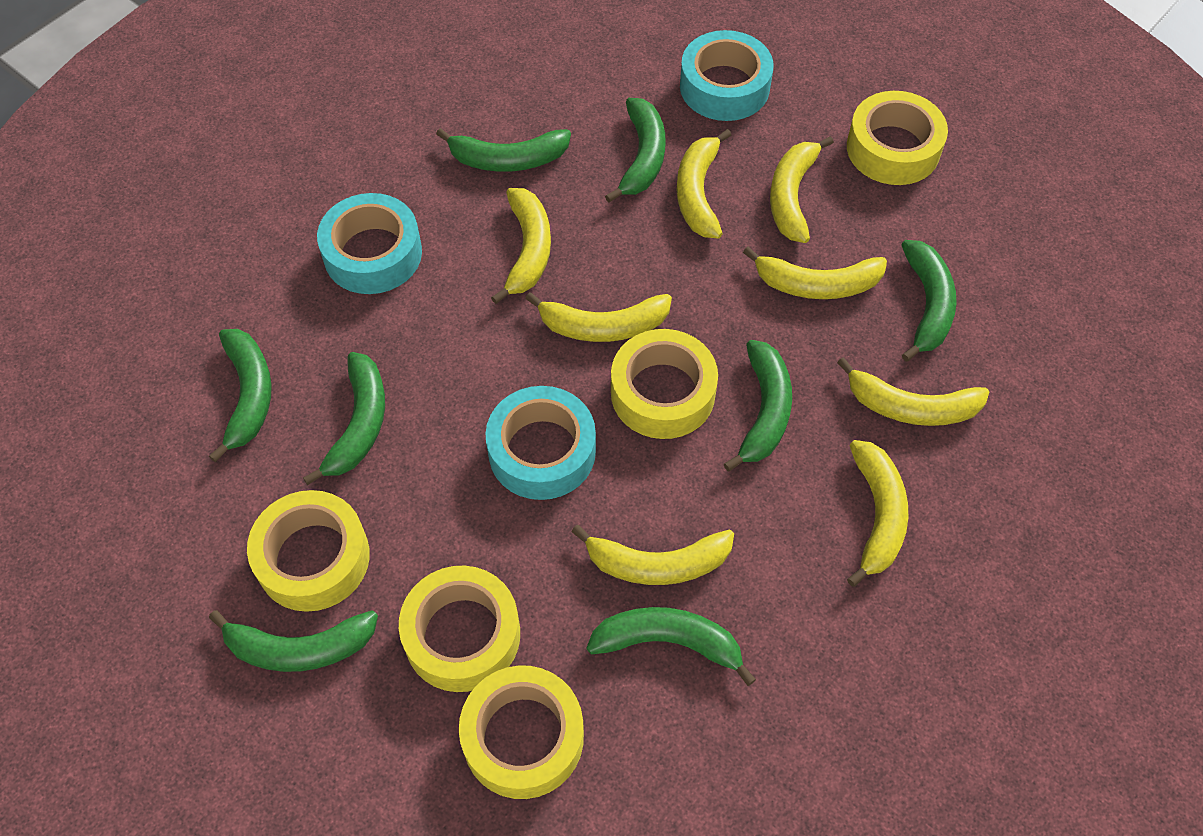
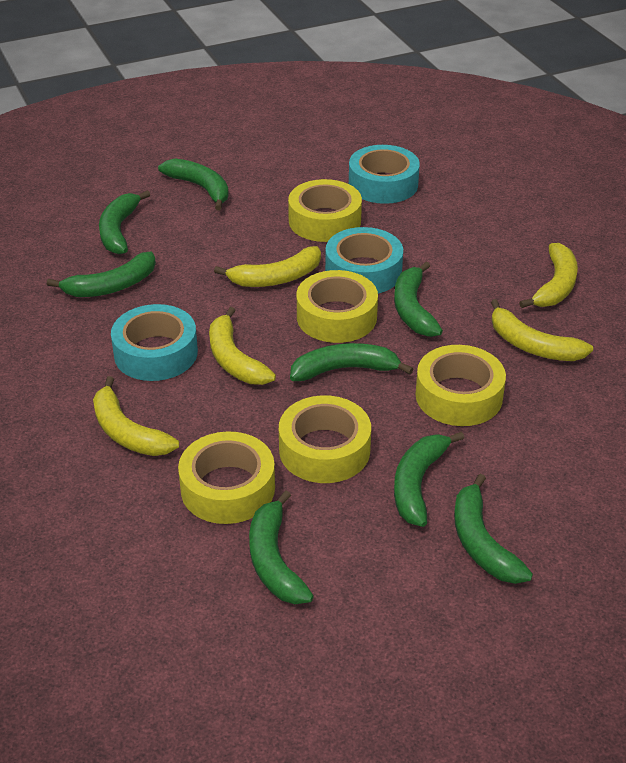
yellow banana: 8 -> 5

